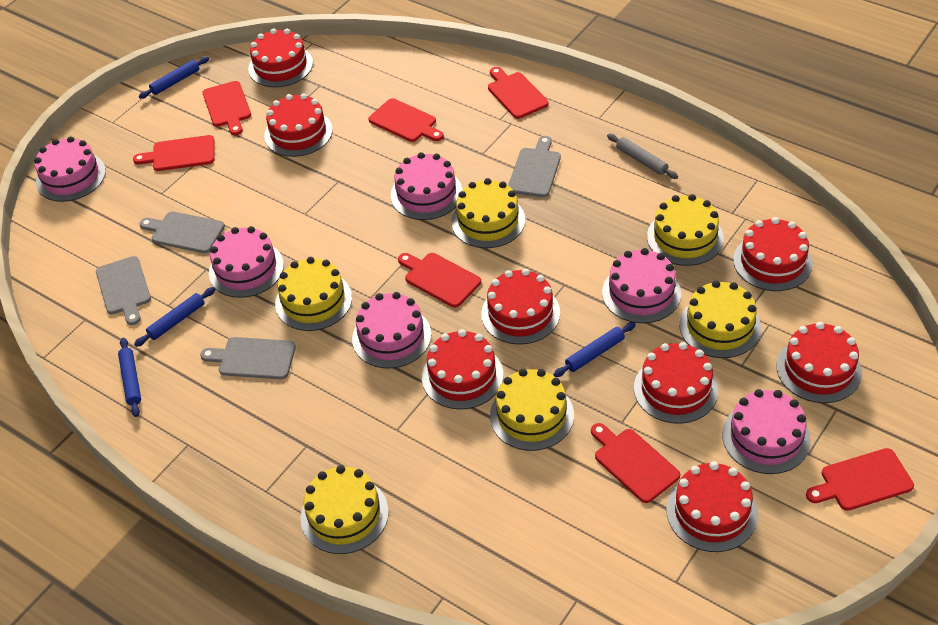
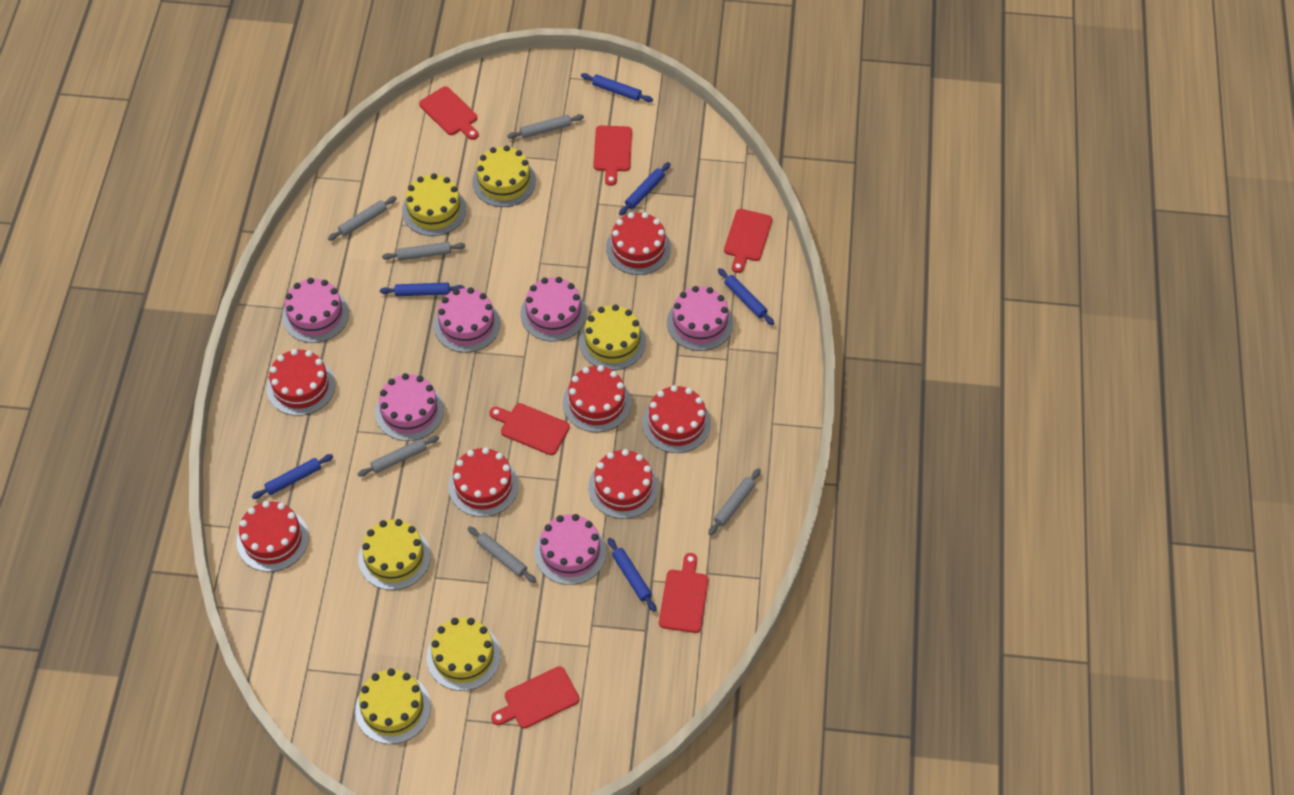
blue rolling pin: 4 -> 6
grey cutting board: 4 -> 0
grey rolling pin: 1 -> 6
red cake: 8 -> 7
red cutting board: 7 -> 6

